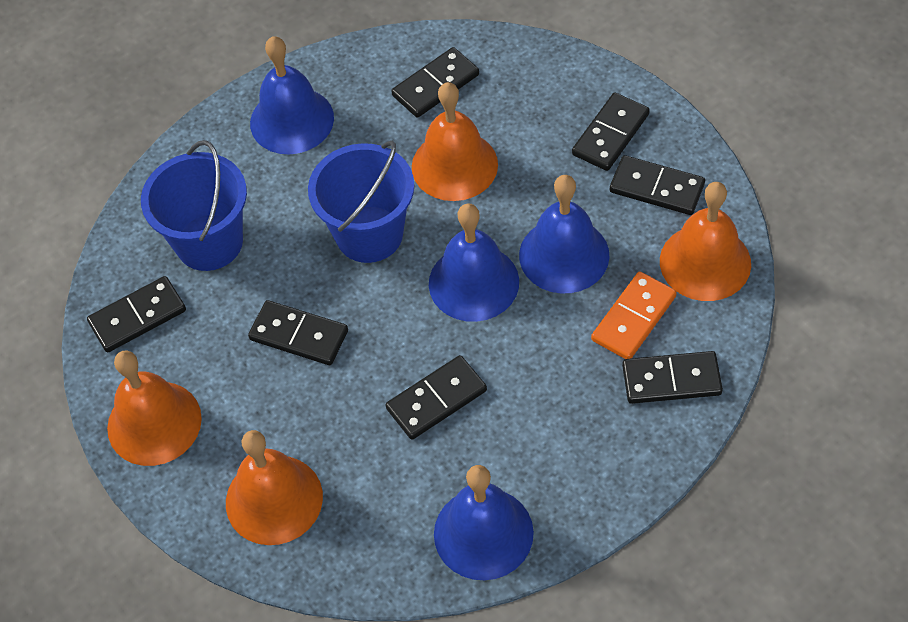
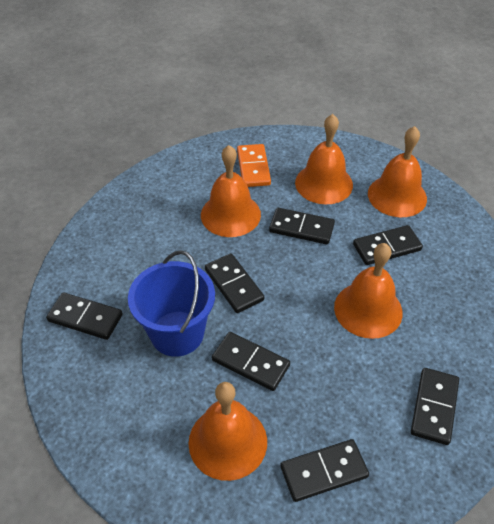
blue bell: 4 -> 0
blue bucket: 2 -> 1
orange bell: 4 -> 5

